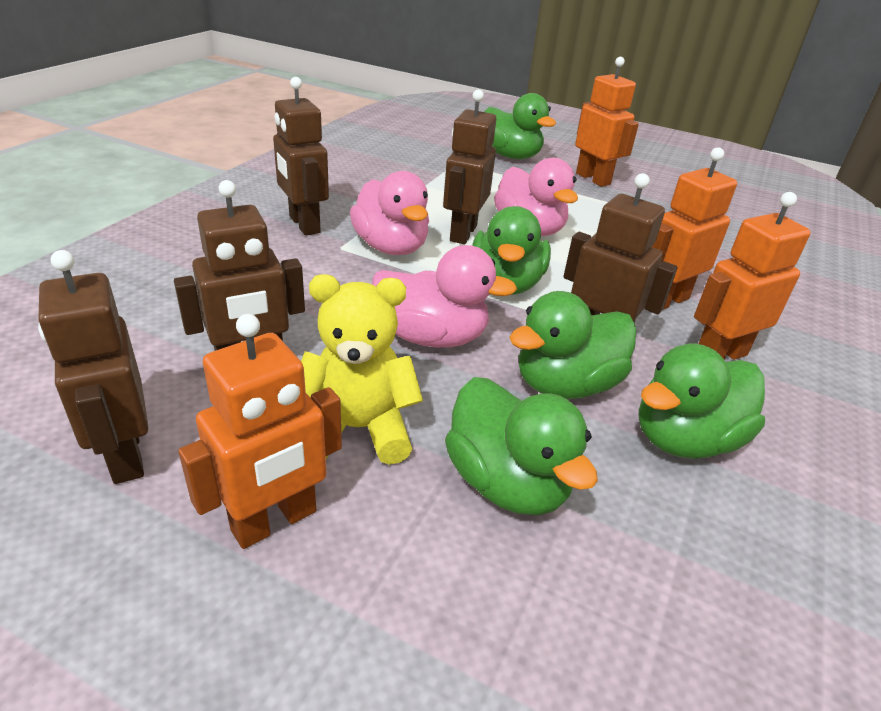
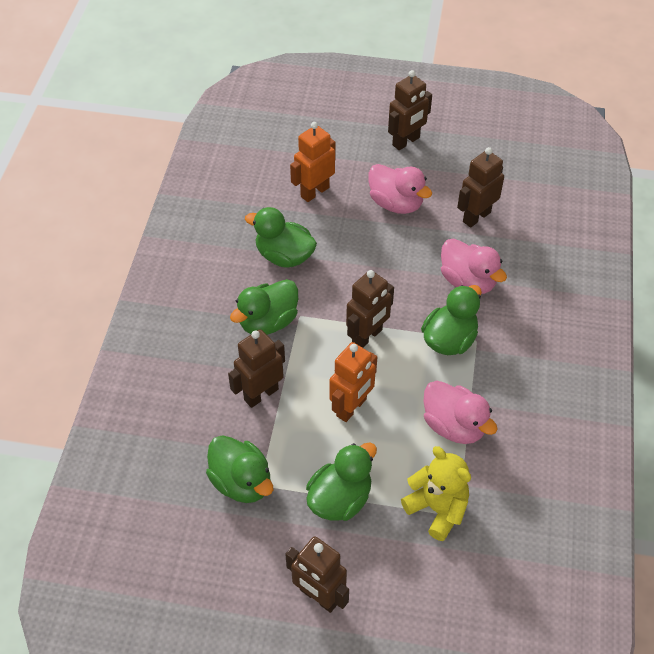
orange robot: 4 -> 2

